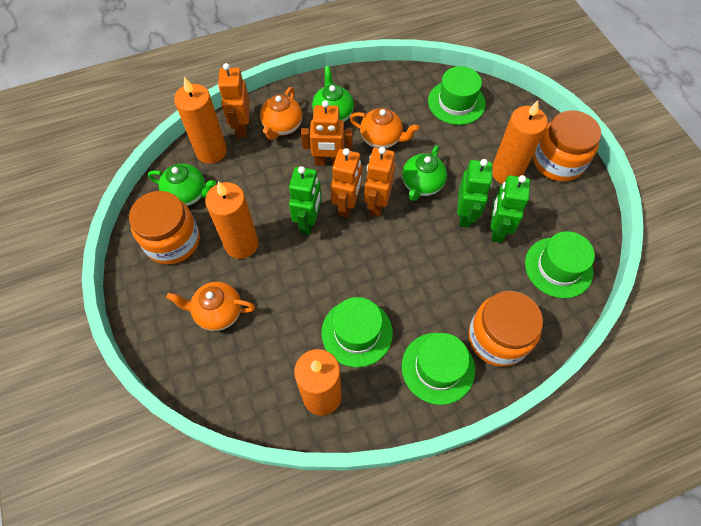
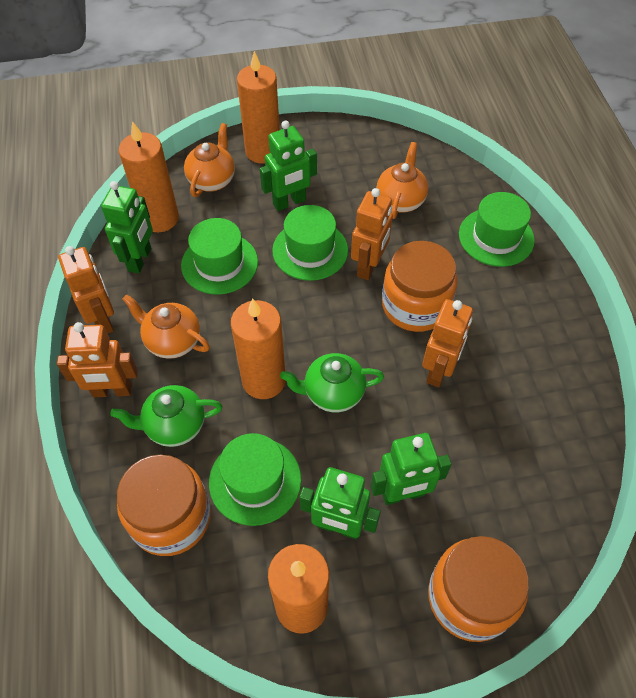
green robot: 3 -> 4
green teapot: 3 -> 2

